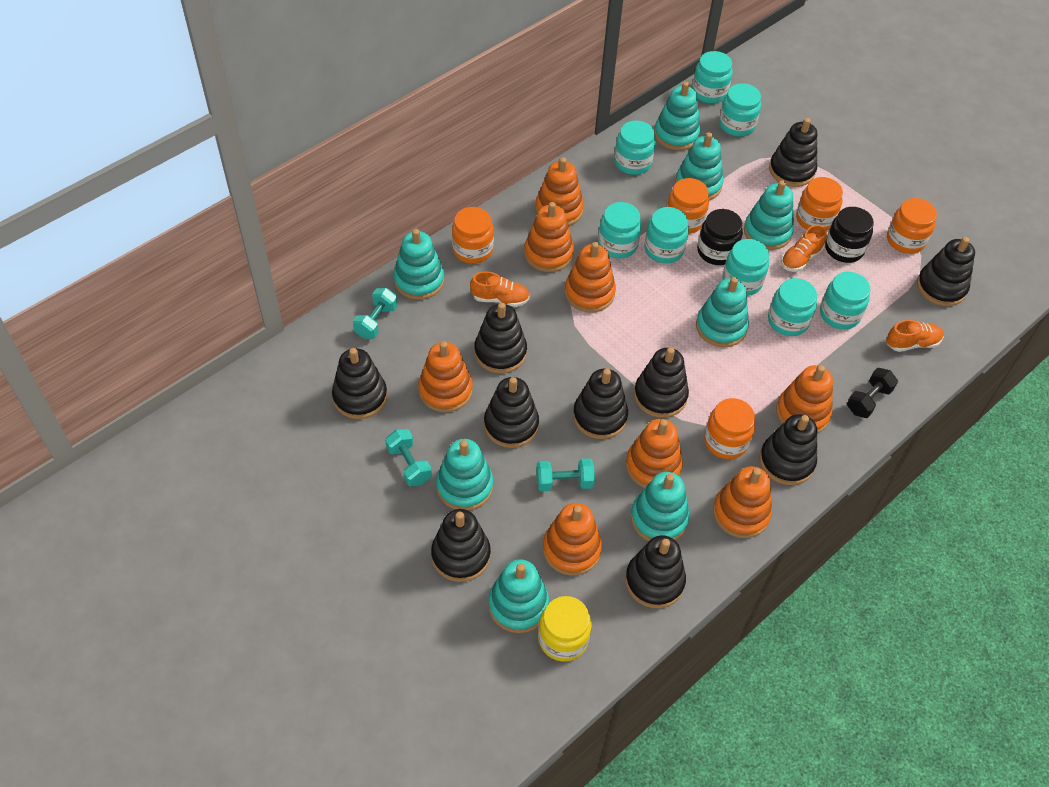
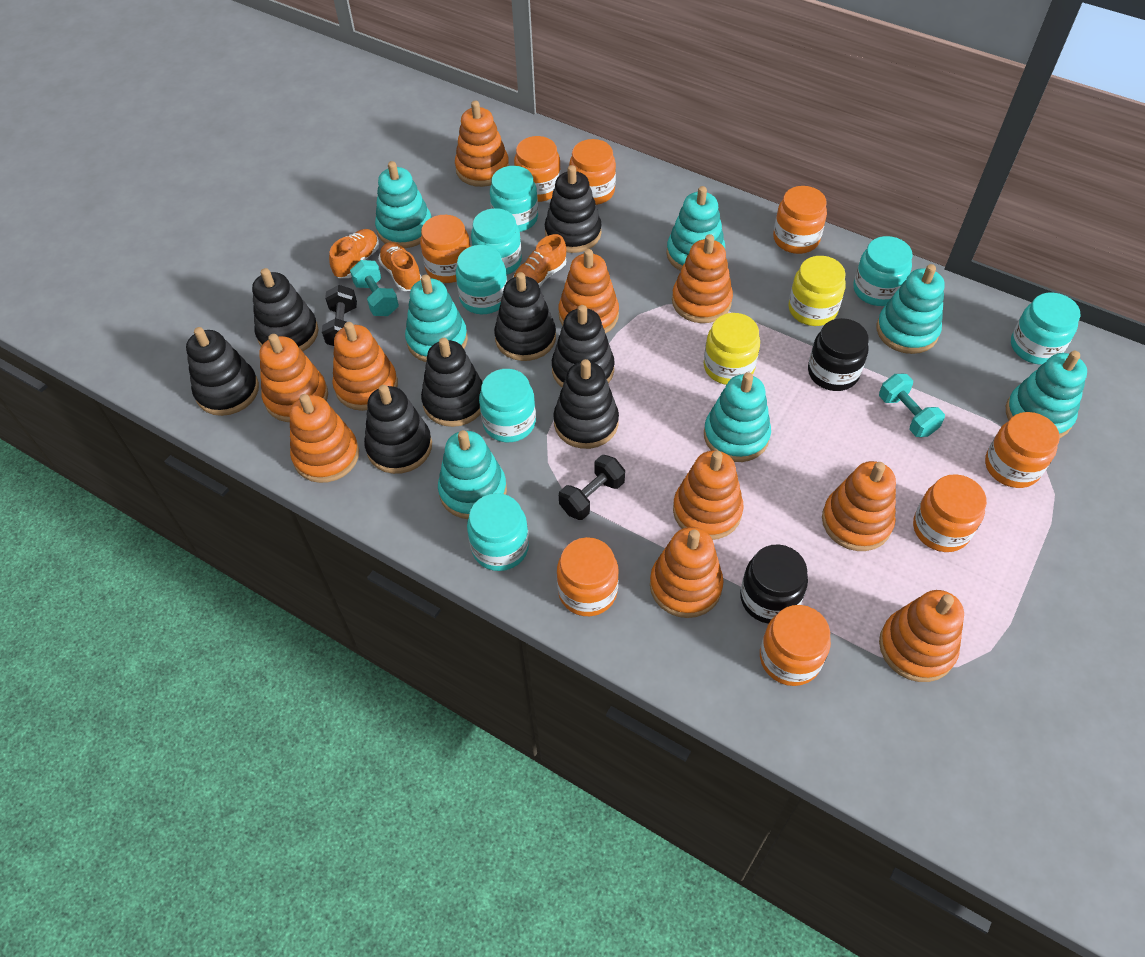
black dumbbell: 1 -> 2
black stacking toy: 10 -> 8
orange jar: 5 -> 8
orange stacking toy: 8 -> 10
turquoise dumbbell: 3 -> 2
turquoise jar: 8 -> 7
turquoise stacking toy: 8 -> 7
yellow jar: 1 -> 2

